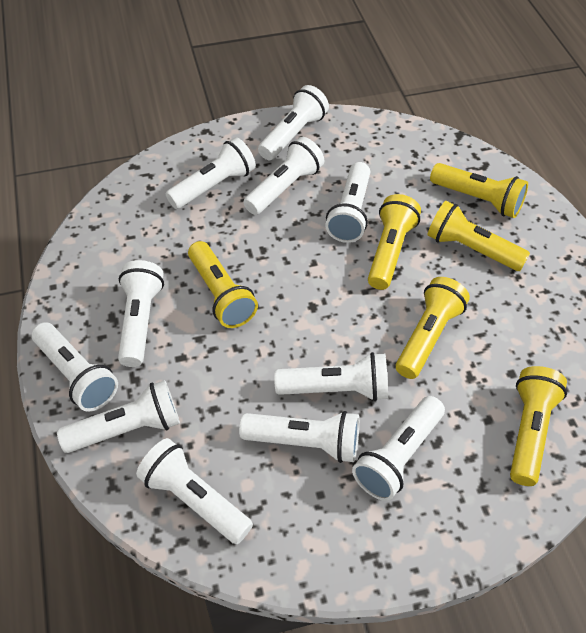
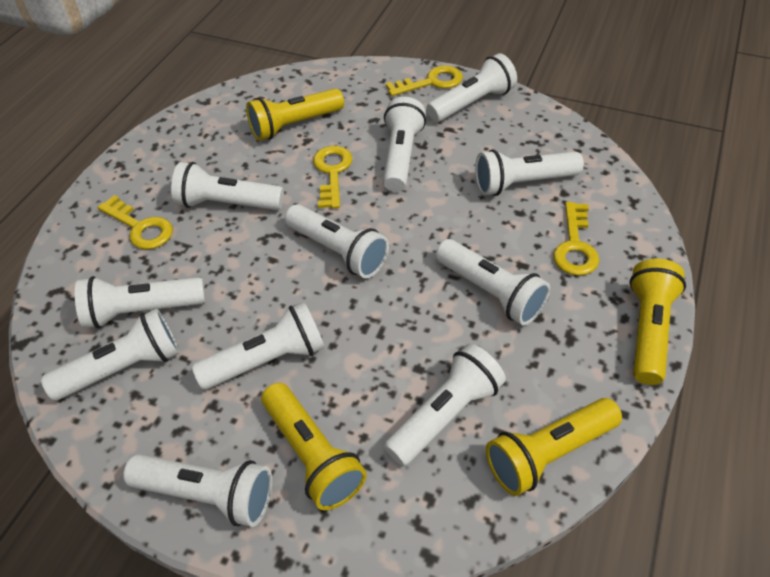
yellow flashlight: 6 -> 4
yellow key: 0 -> 4

